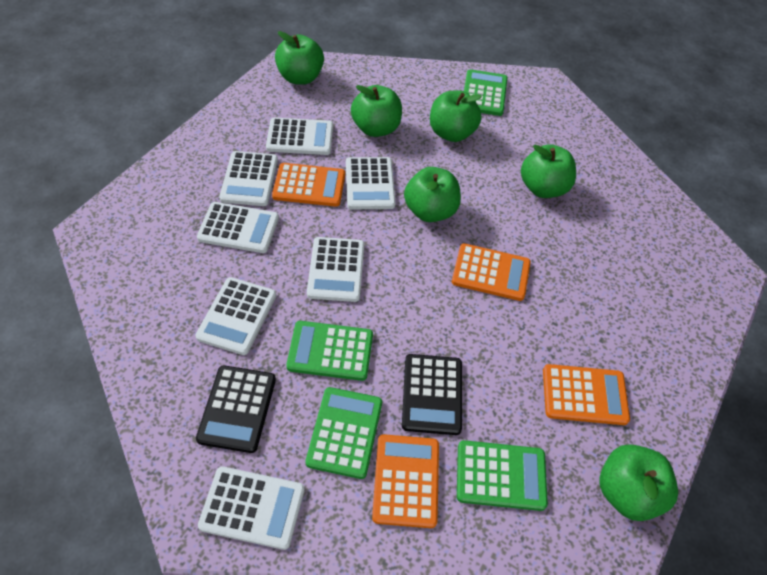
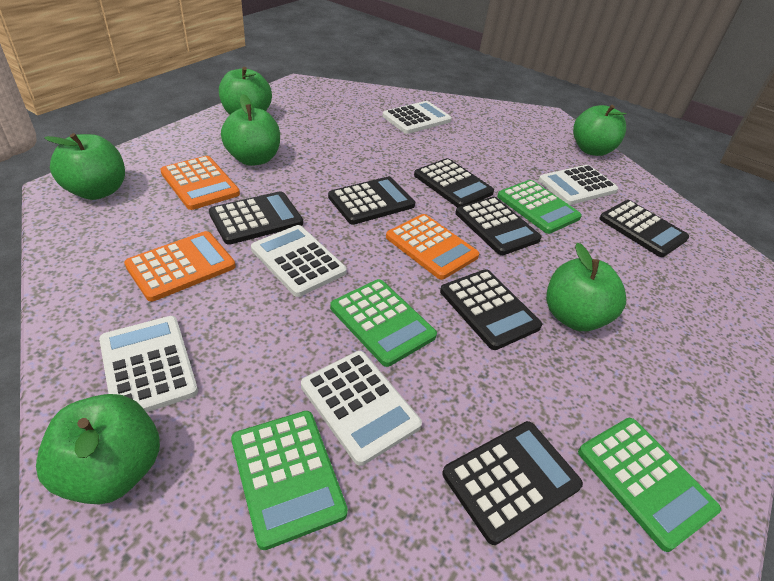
black calculator: 2 -> 7
orange calculator: 4 -> 3
white calculator: 7 -> 5

